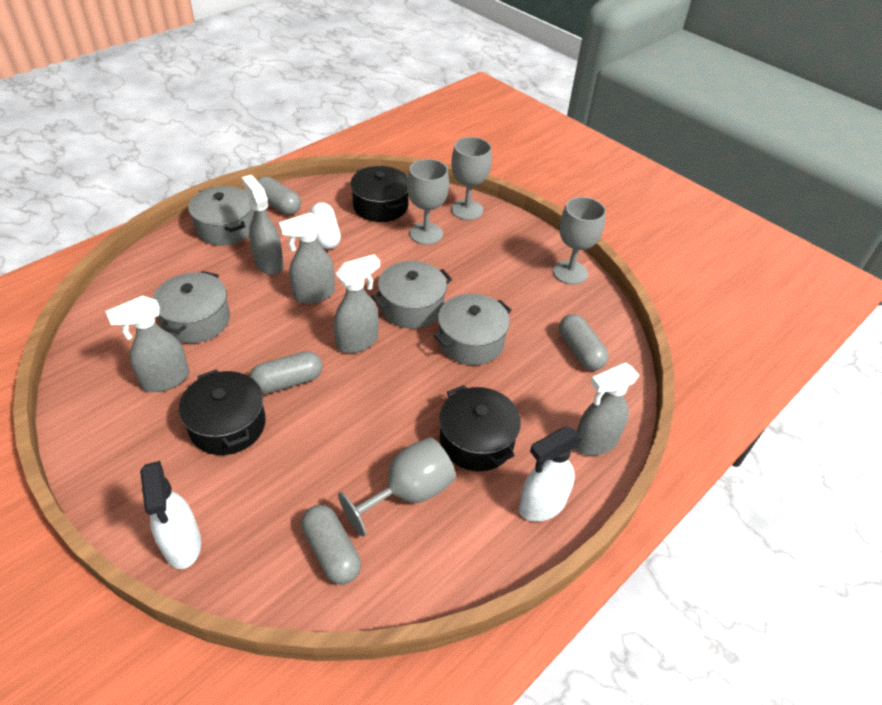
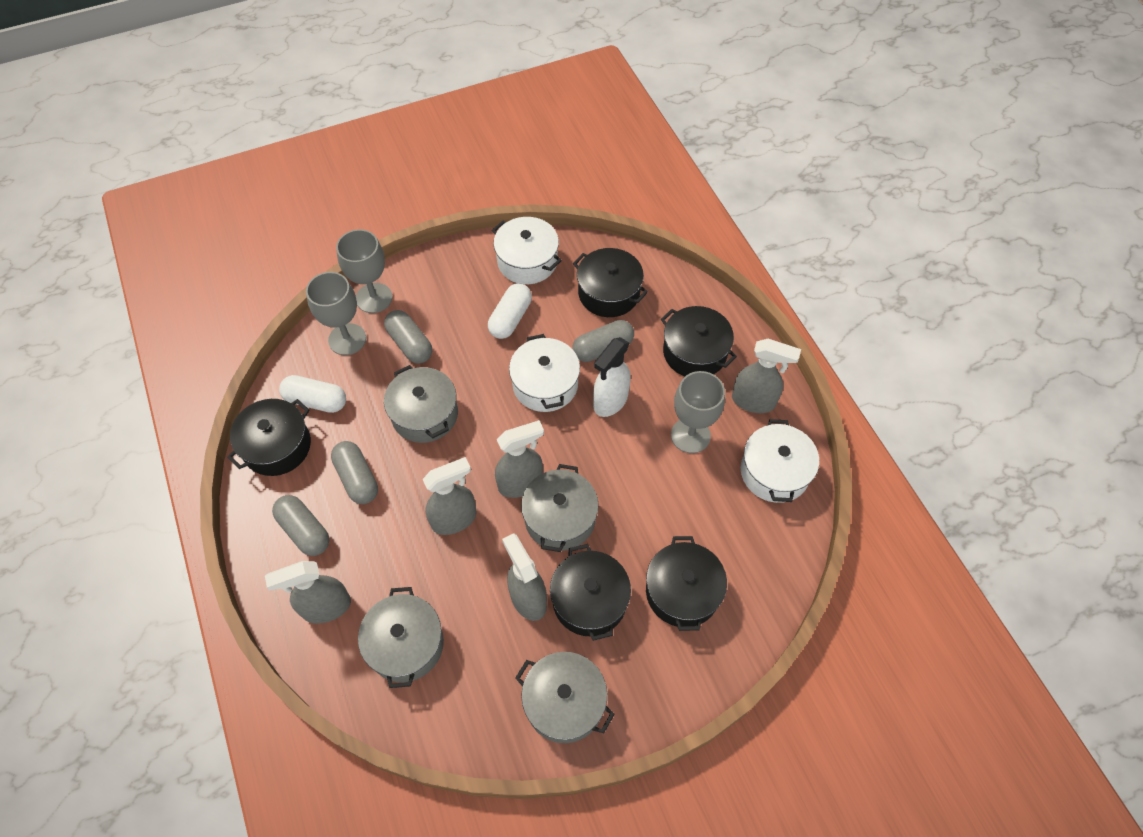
black pot: 3 -> 5
grey goblet: 4 -> 3
white capsule: 1 -> 2
white pot: 0 -> 3
white spray bottle: 2 -> 1

